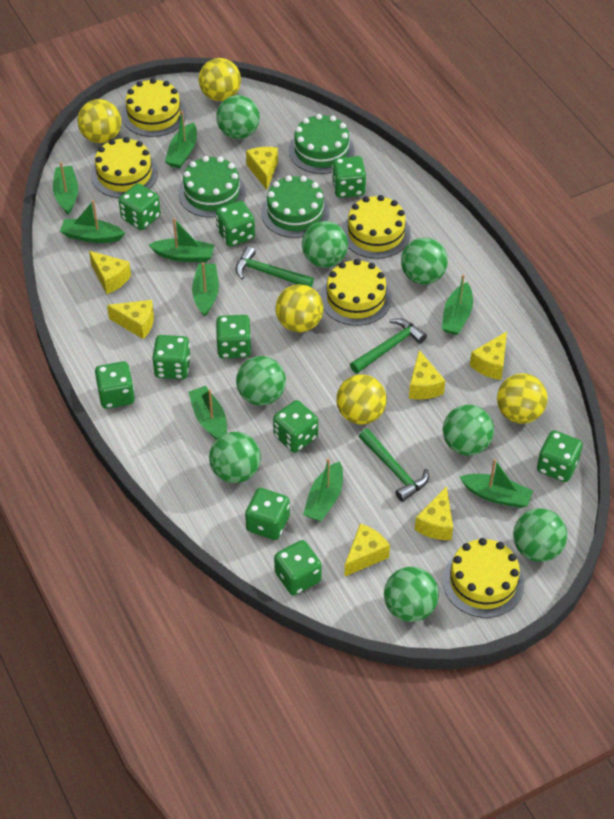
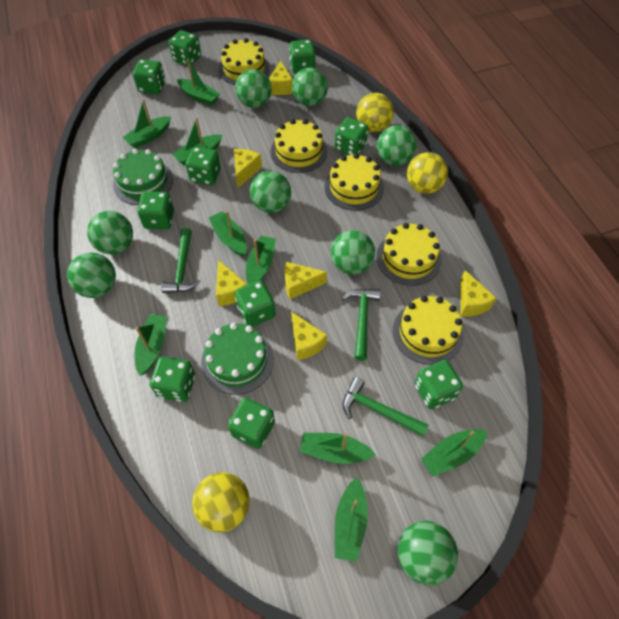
green cake: 3 -> 2
yellow ball: 5 -> 3
yellow cheese: 7 -> 6

